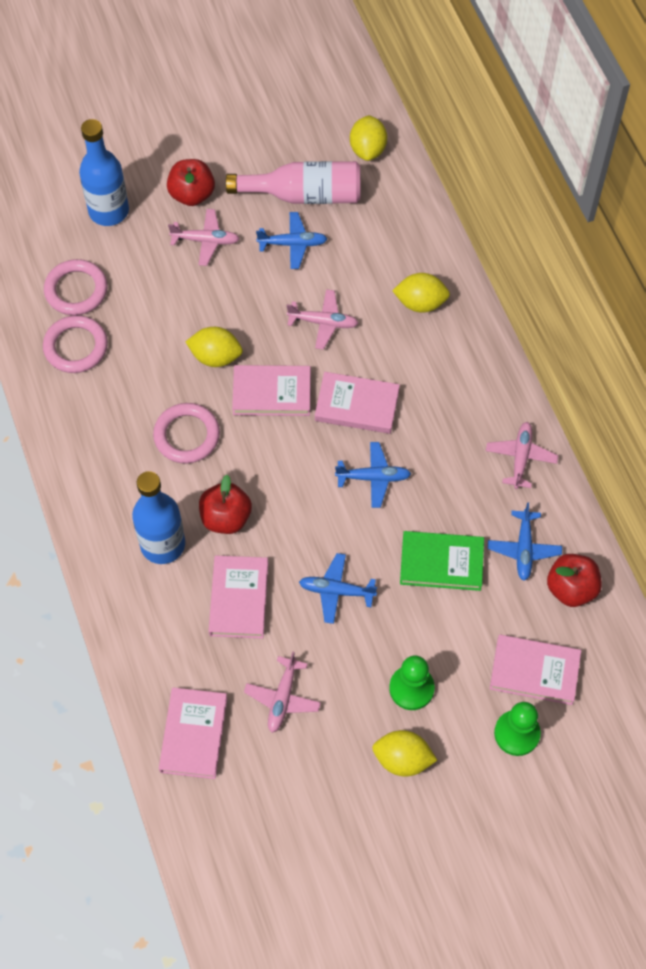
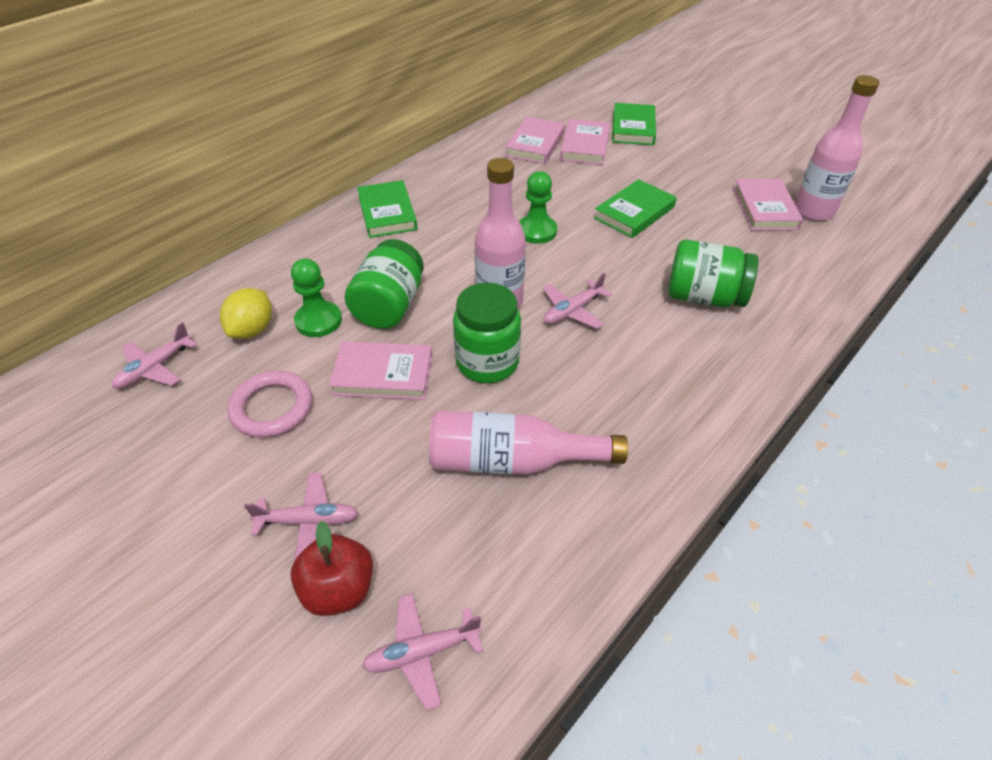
blue bottle: 2 -> 0
blue plane: 4 -> 0
green book: 1 -> 3
green jar: 0 -> 3
pink book: 5 -> 4
pink bottle: 1 -> 3
pink ring: 3 -> 1
red apple: 3 -> 1
yellow lemon: 4 -> 1

